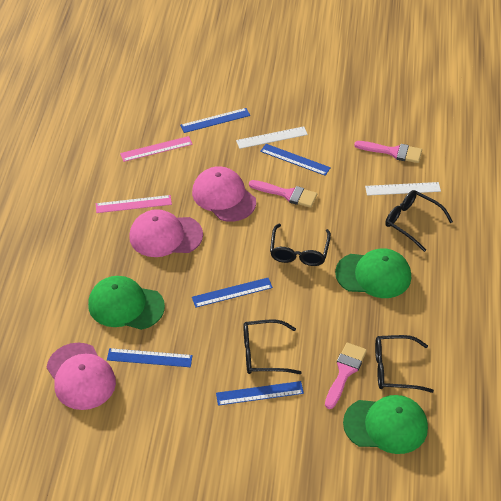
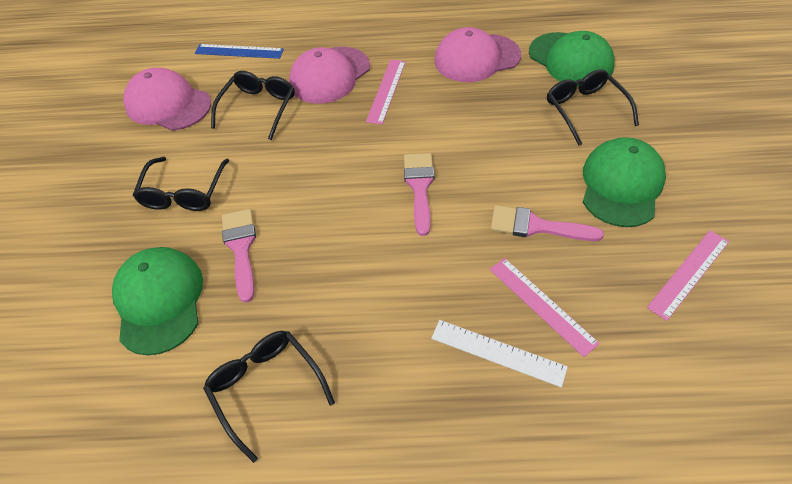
blue ruler: 5 -> 1
pink ruler: 2 -> 3
white ruler: 2 -> 1

